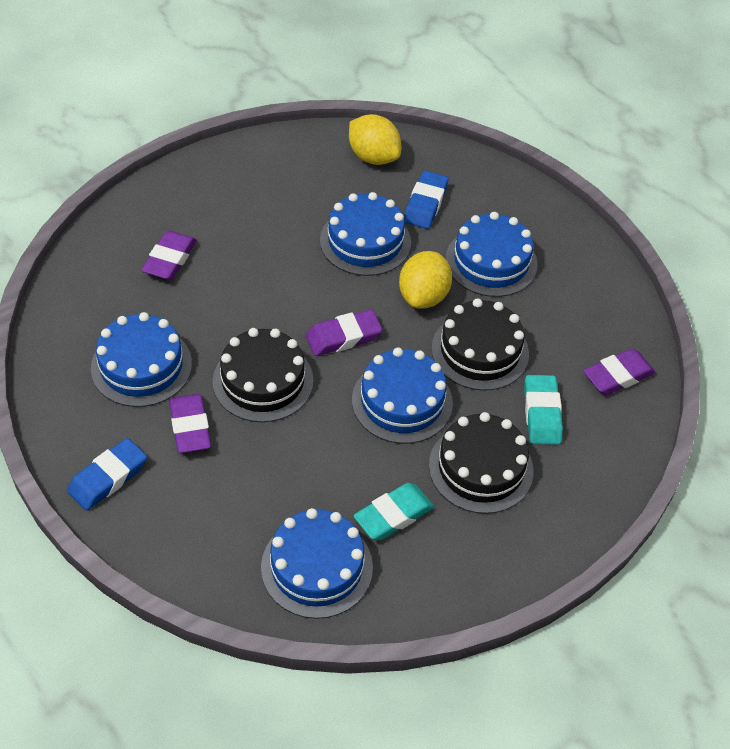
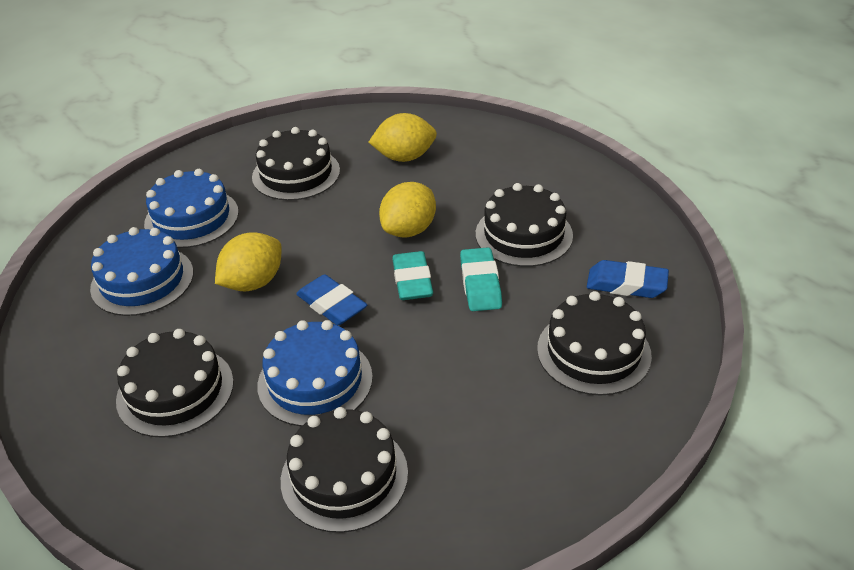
black cake: 3 -> 5
blue cake: 5 -> 3
purple eraser: 4 -> 0
yellow lemon: 2 -> 3

